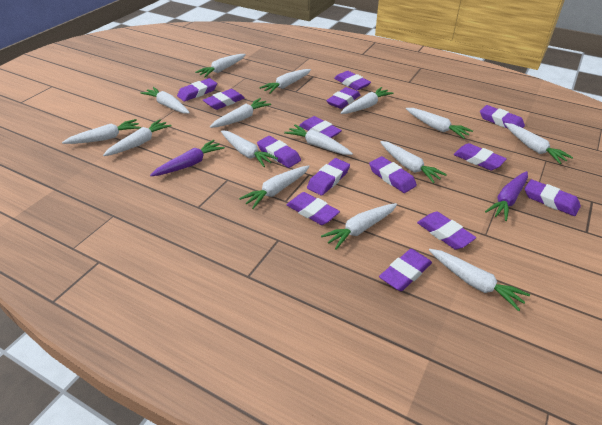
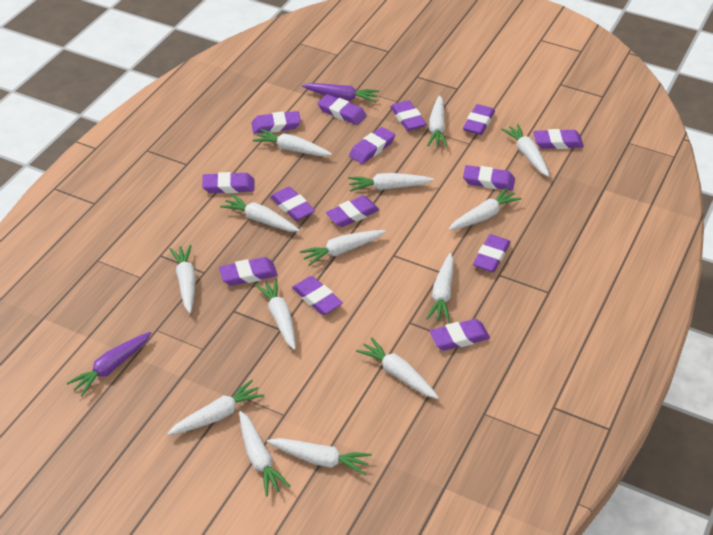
white carrot: 15 -> 14

